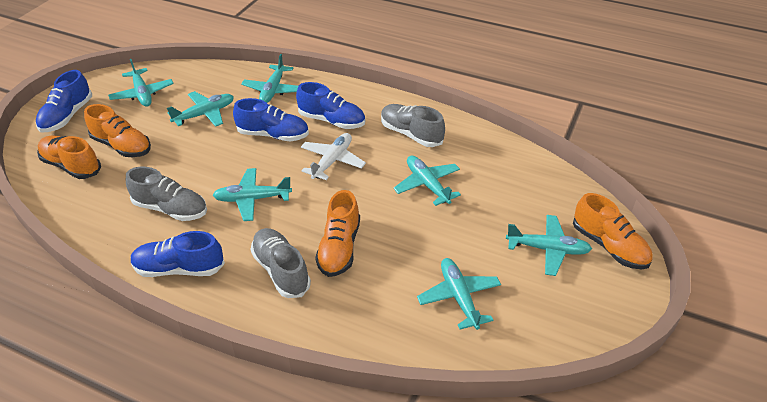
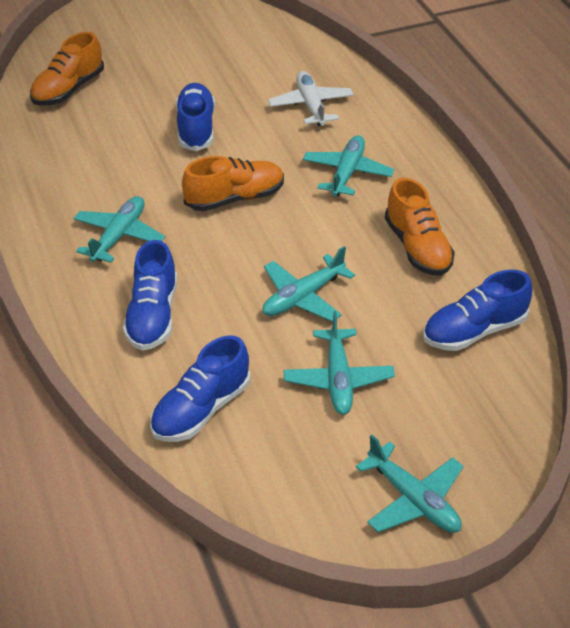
grey shoe: 3 -> 0
orange shoe: 4 -> 3
turquoise plane: 7 -> 5

